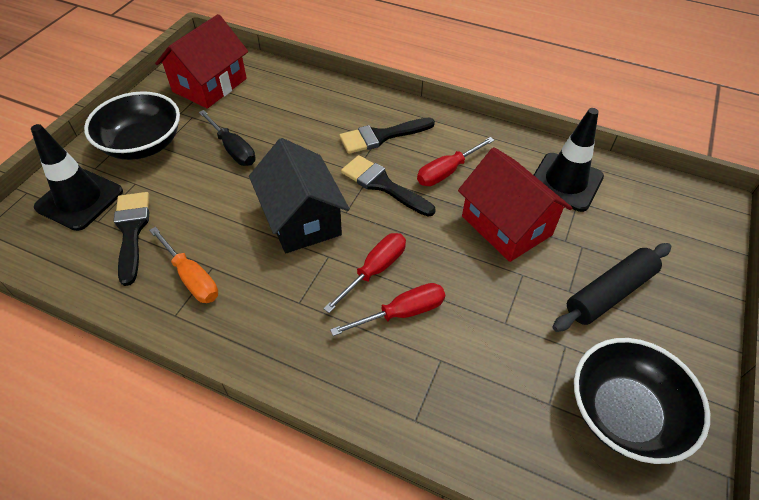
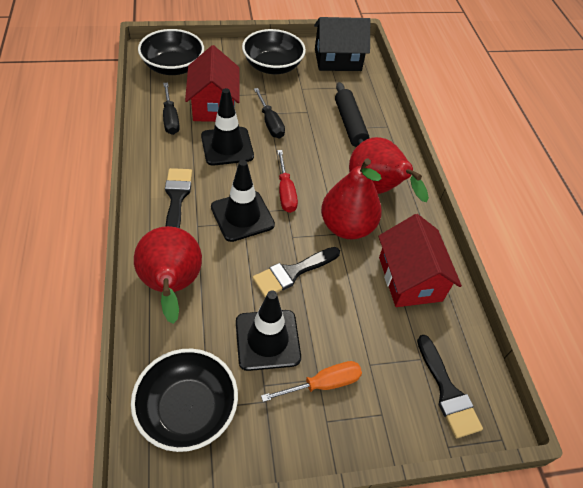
black bowl: 2 -> 3
black screwdriver: 1 -> 2
black traffic cone: 2 -> 3
red pear: 0 -> 3
red screwdriver: 3 -> 1

